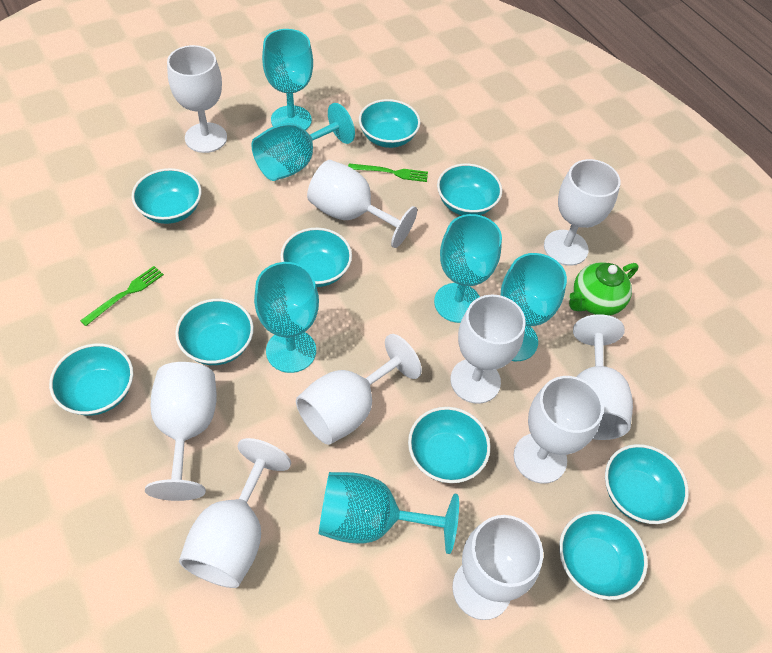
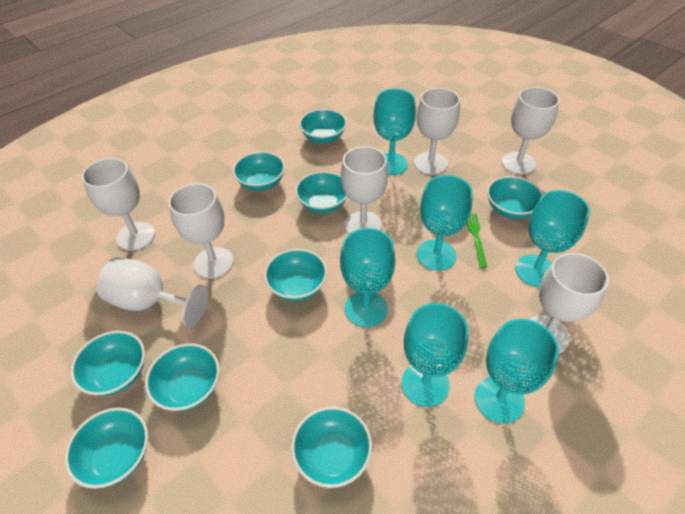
green fork: 2 -> 1
green teapot: 1 -> 0
white goblet: 10 -> 7

